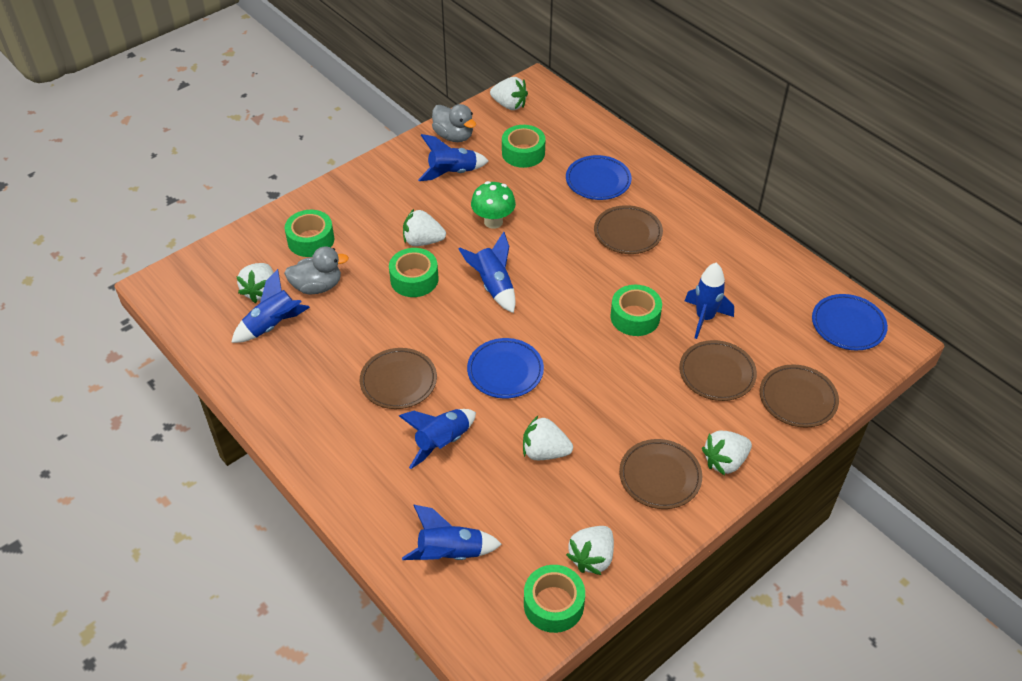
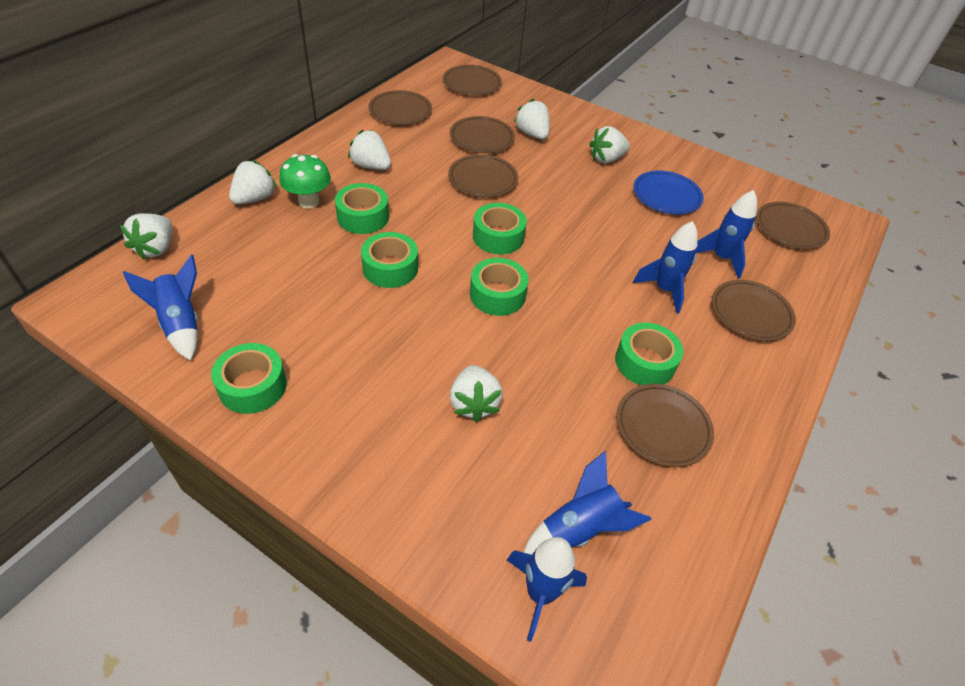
blue plate: 3 -> 1
blue rocket: 6 -> 5
brown plate: 5 -> 7
green tape: 5 -> 6
grey duck: 2 -> 0

